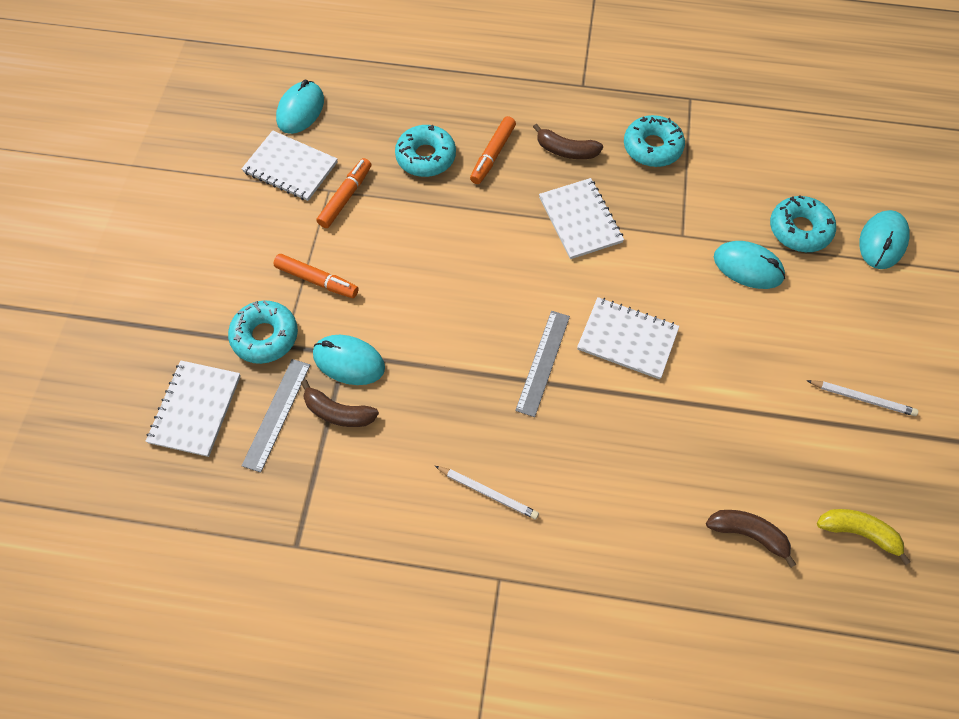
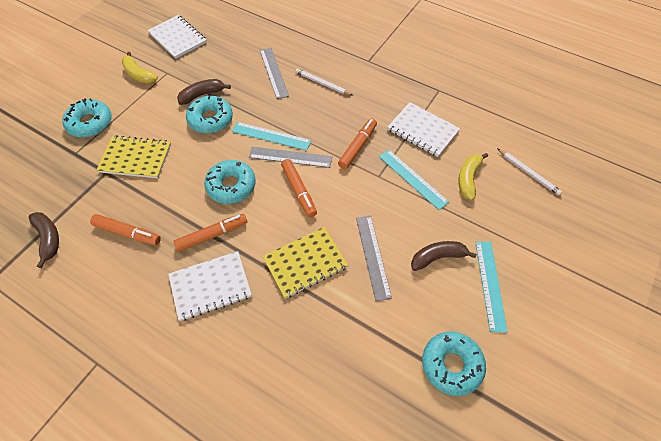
grey ruler: 2 -> 3
orange marker: 3 -> 4
turquoise mouse: 4 -> 0
turquoise ruler: 0 -> 3
white notebook: 4 -> 3
yellow banana: 1 -> 2
yellow notebook: 0 -> 2

